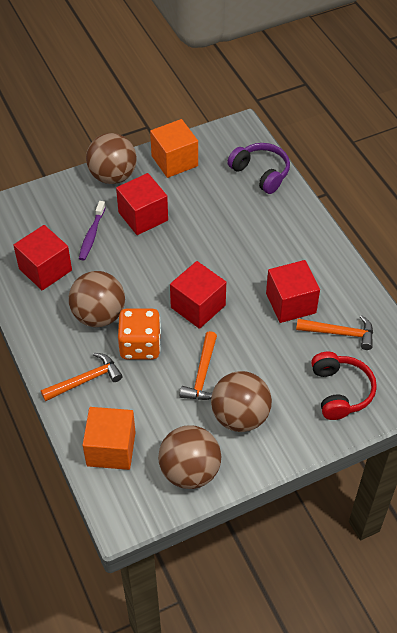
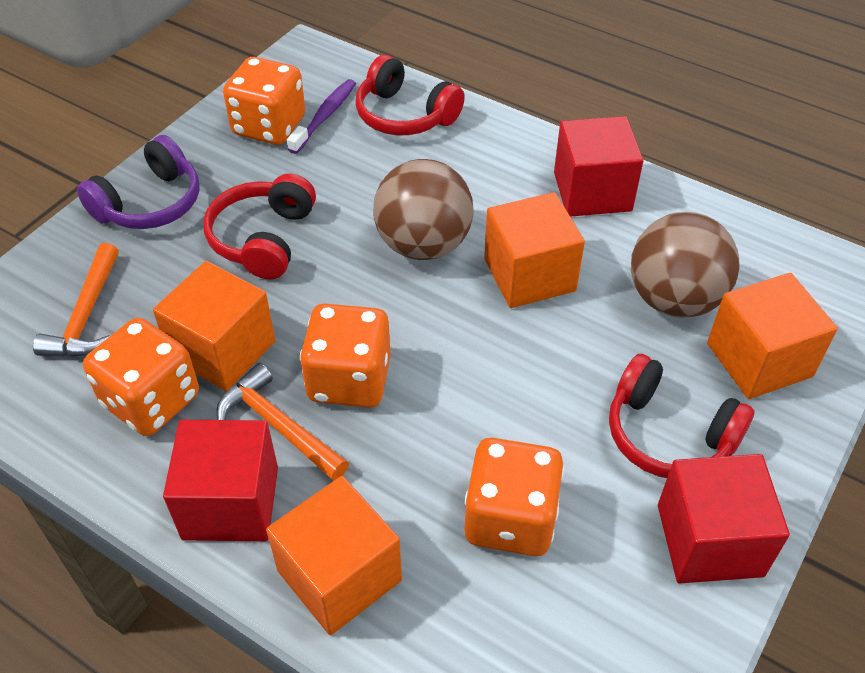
brown ball: 4 -> 2
orange cube: 2 -> 4
orange dice: 1 -> 4
orange hammer: 3 -> 2
red cube: 4 -> 3
red headphones: 1 -> 3

